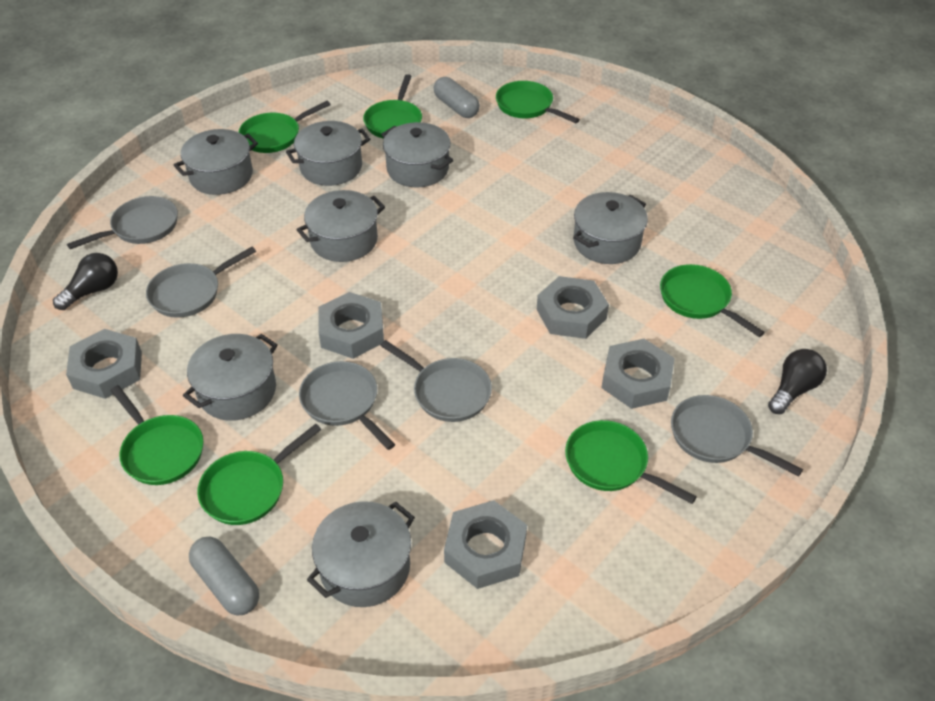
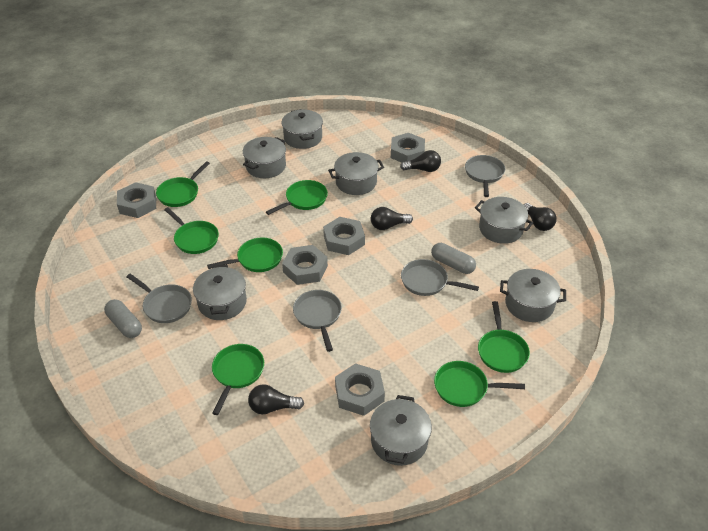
black light bulb: 2 -> 4
grey pan: 5 -> 4

